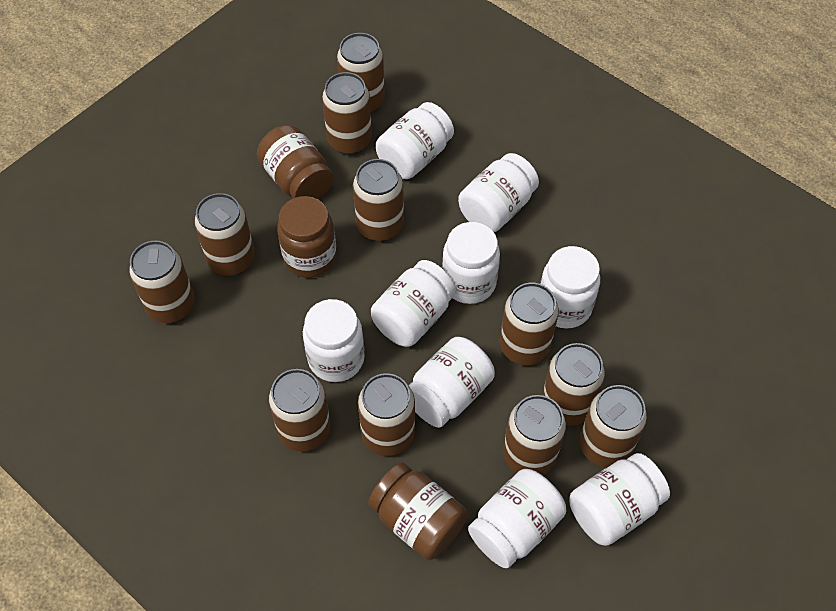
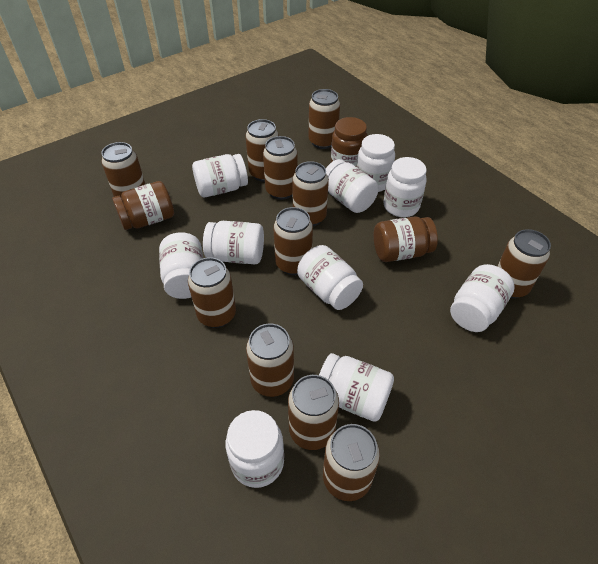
white jar: 9 -> 10

